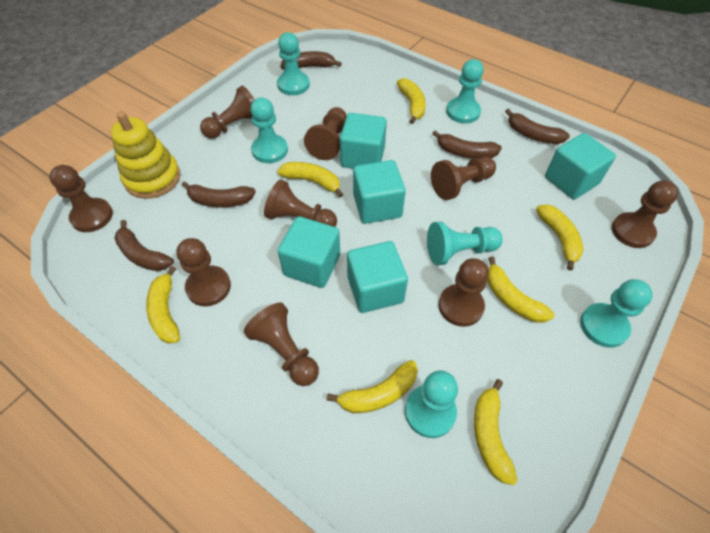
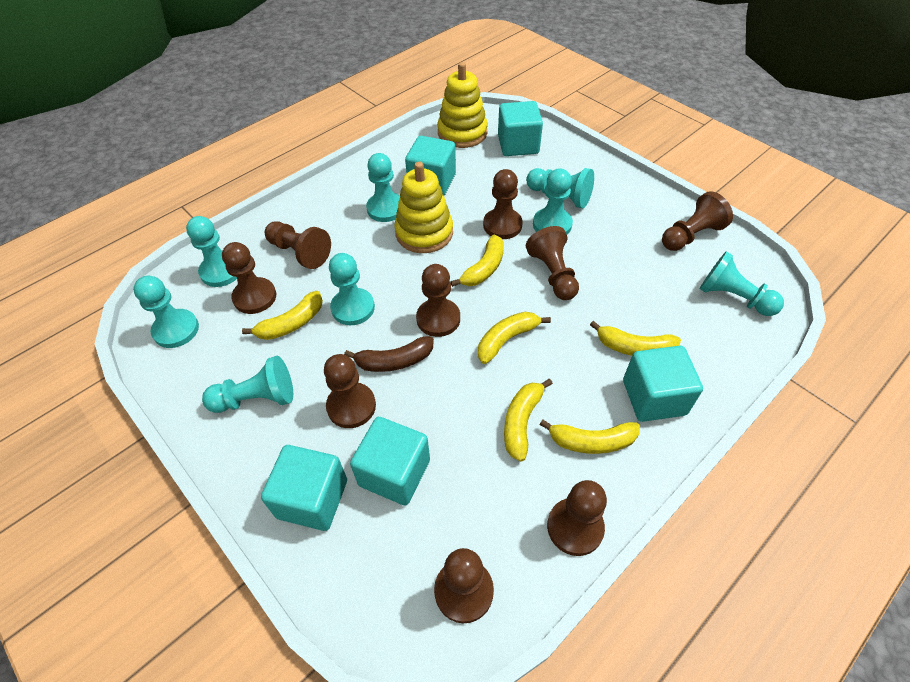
brown banana: 5 -> 1
turquoise pawn: 6 -> 8
yellow banana: 7 -> 6
yellow stacking toy: 1 -> 2

